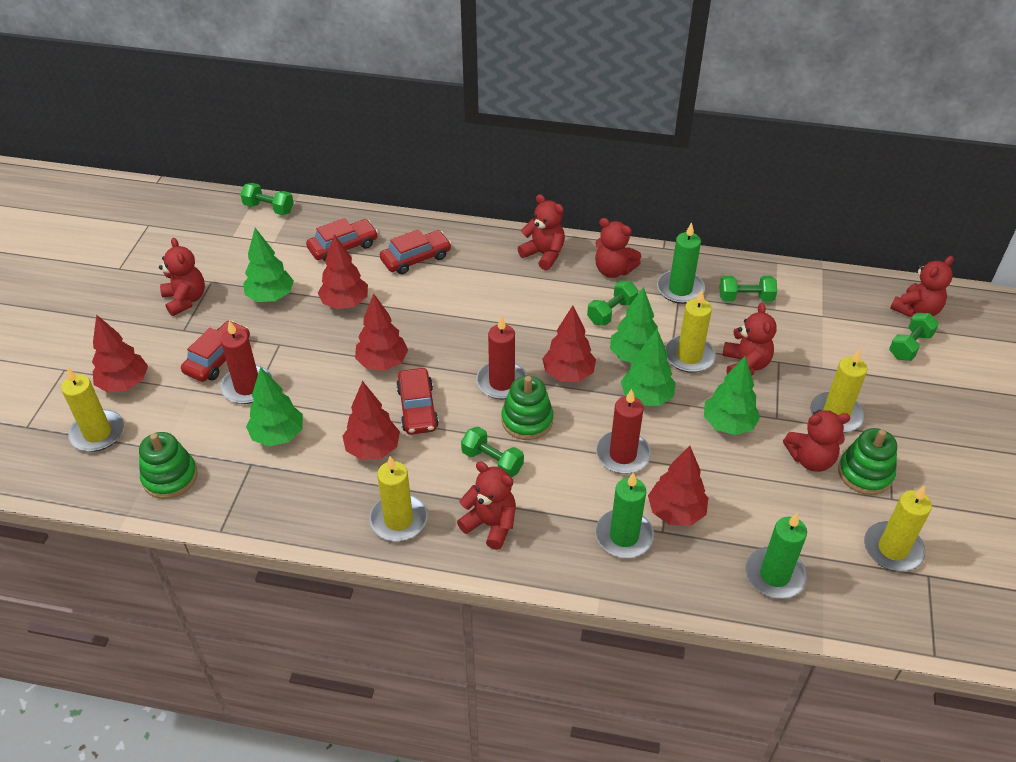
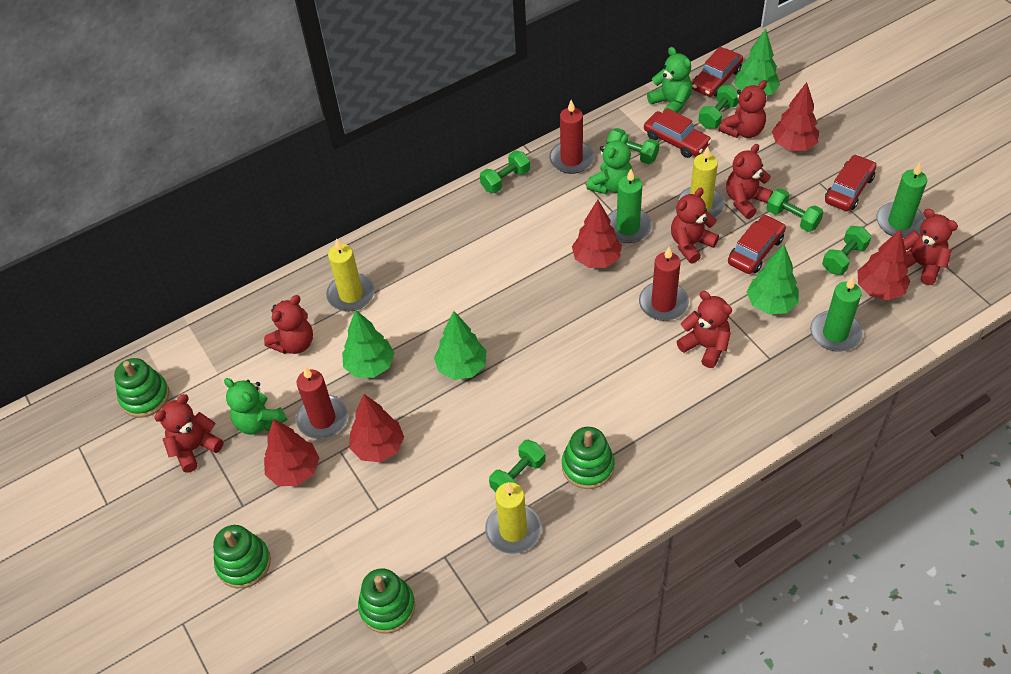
green dumbbell: 5 -> 6
green stacking toy: 3 -> 4
green teddy bear: 0 -> 3
green tree: 5 -> 4
red tree: 6 -> 5
yellow candle: 5 -> 3

